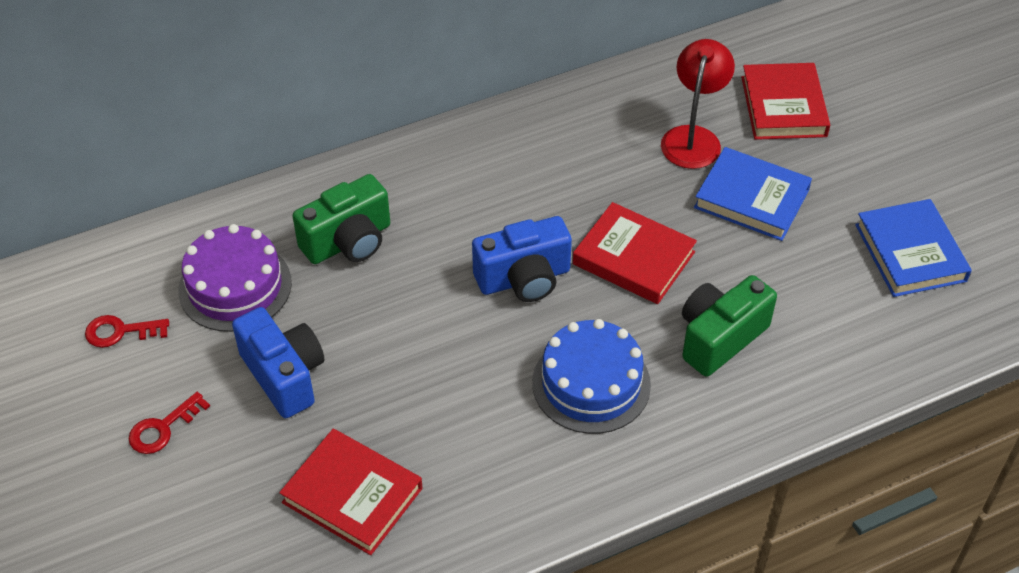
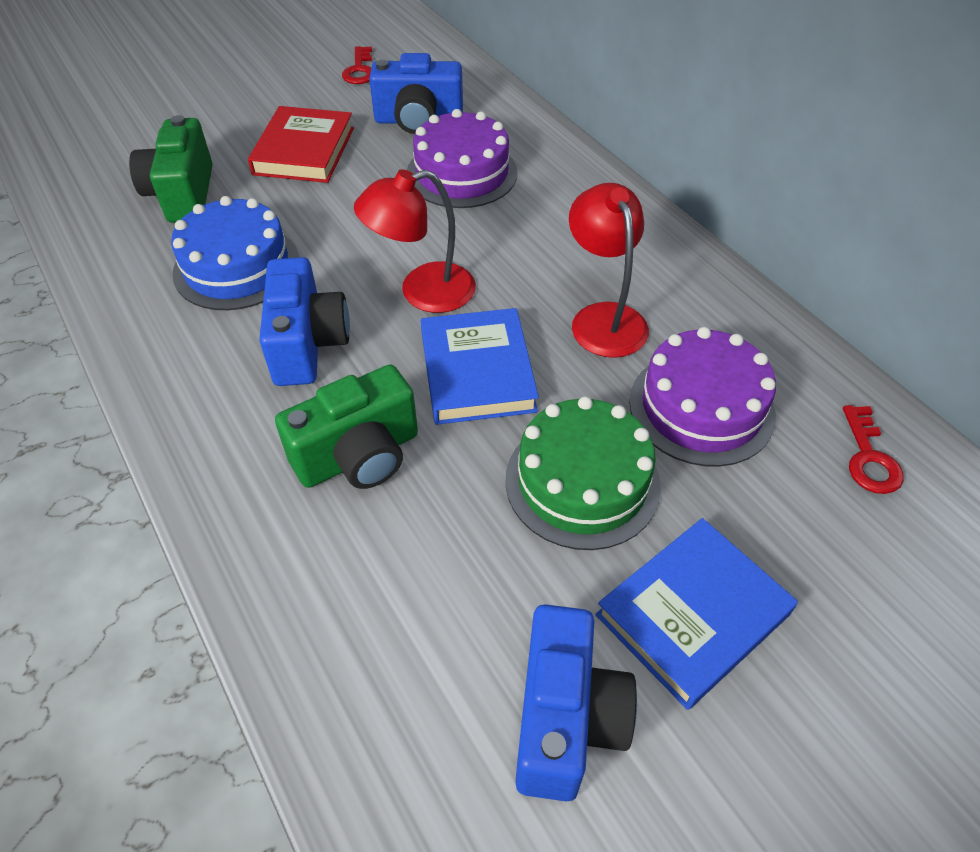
blue camera: 2 -> 3
green cake: 0 -> 1
purple cake: 1 -> 2
red book: 3 -> 1
red lamp: 1 -> 2

